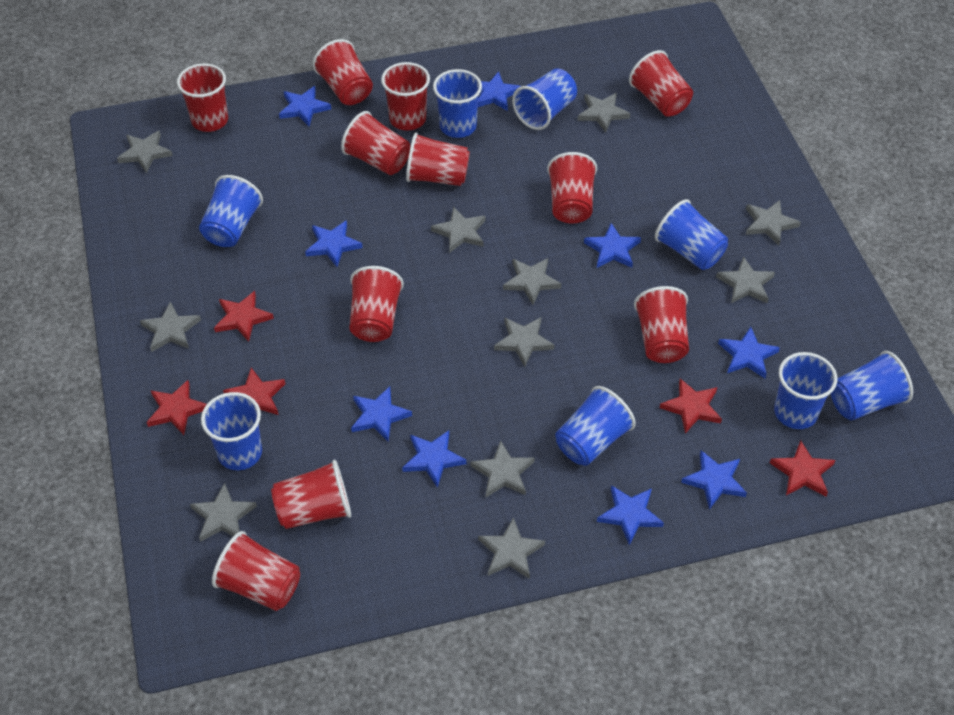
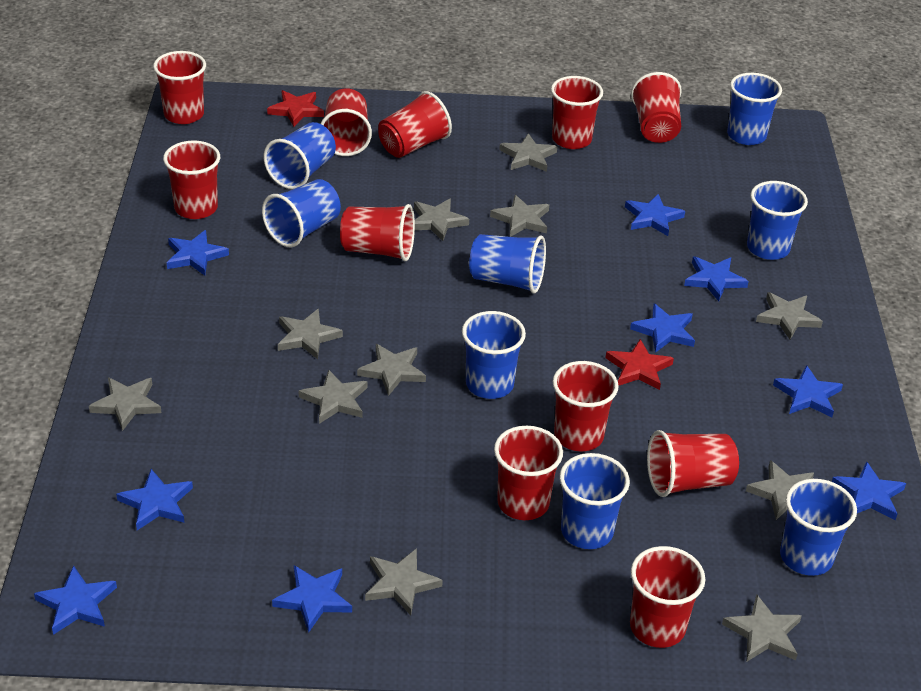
red star: 5 -> 2

